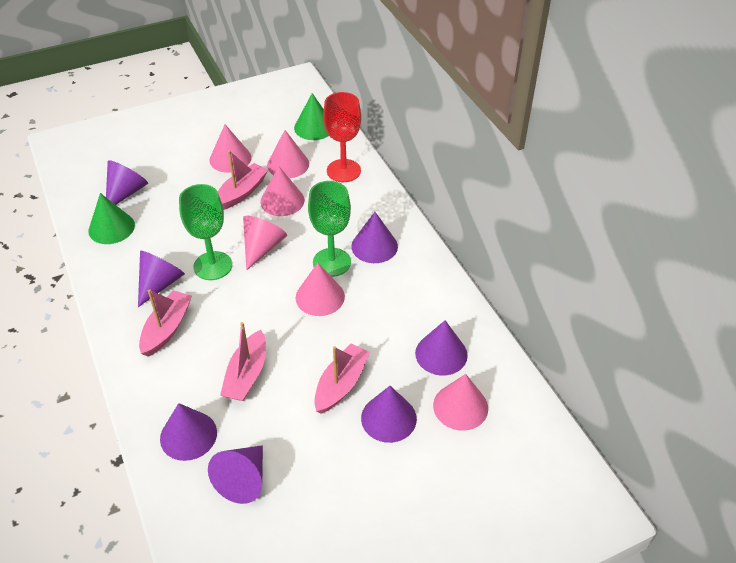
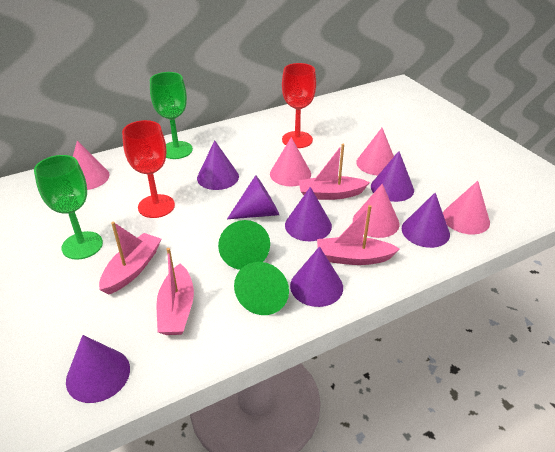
pink cone: 6 -> 5
red goblet: 1 -> 2

